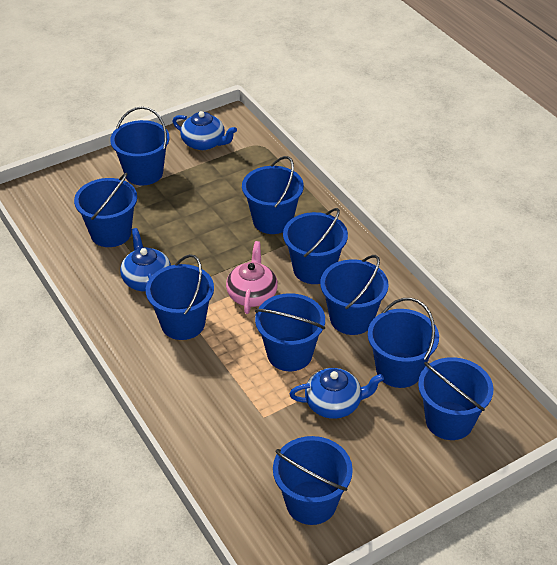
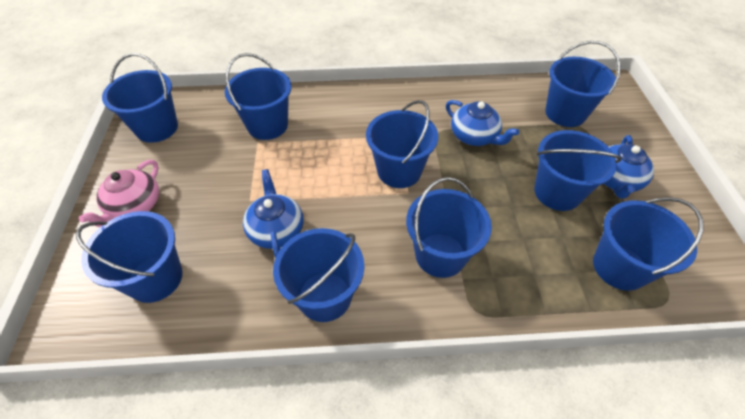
blue bucket: 10 -> 9

